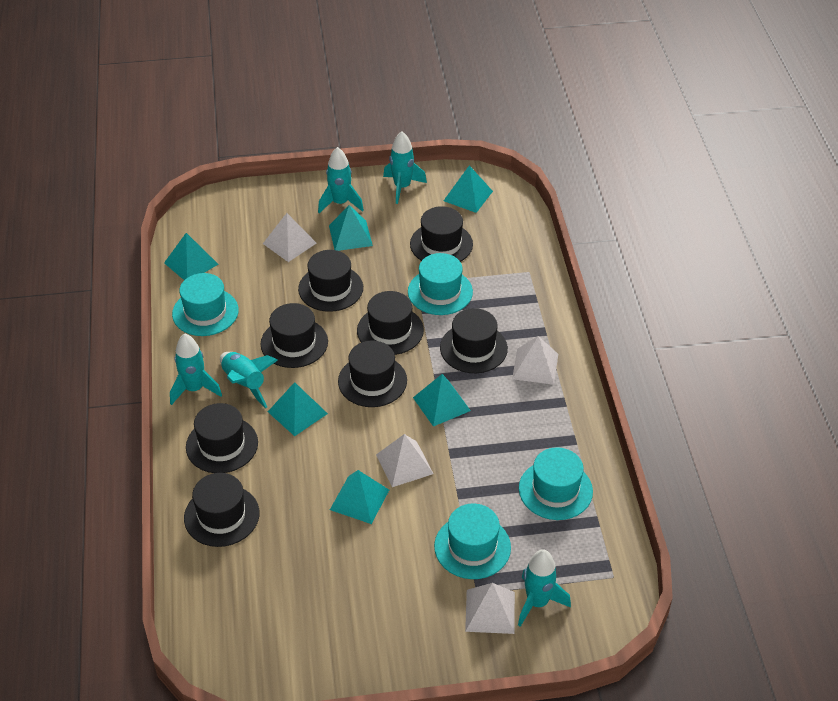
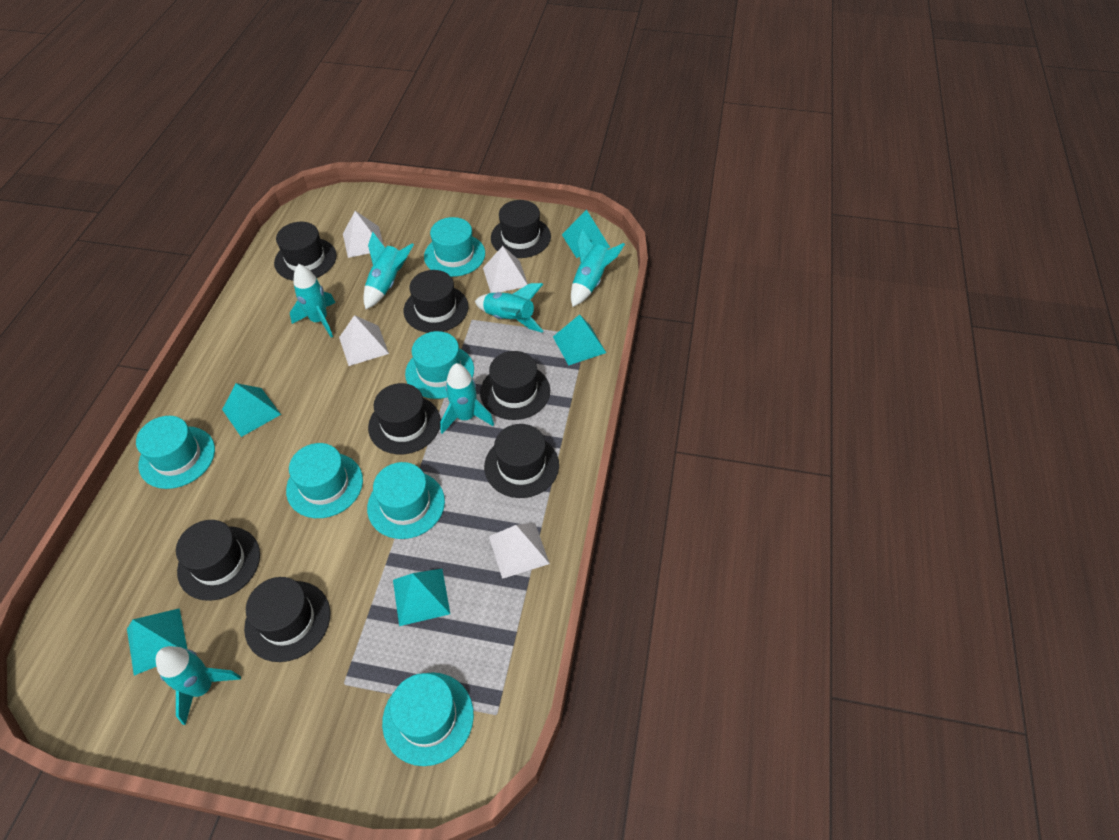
turquoise hat: 4 -> 6
turquoise pyramid: 6 -> 5
turquoise rocket: 5 -> 6

